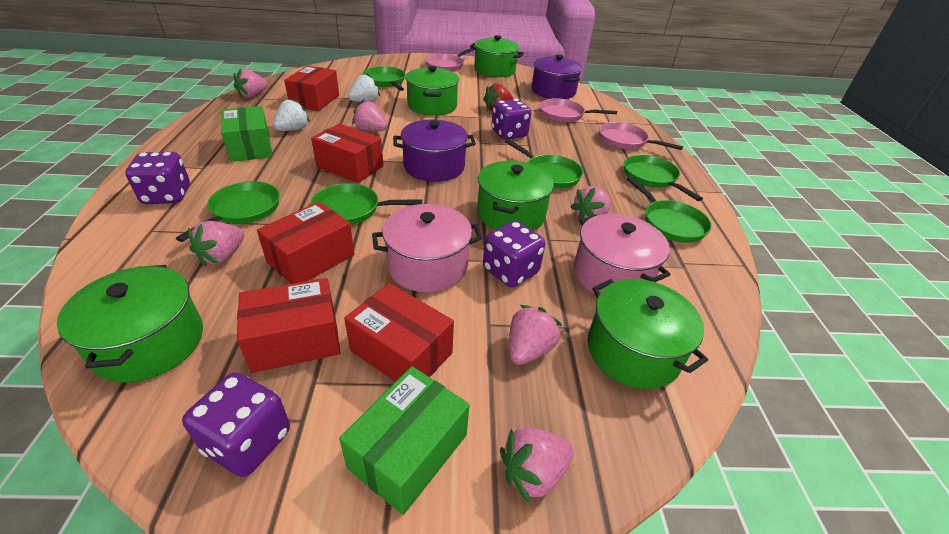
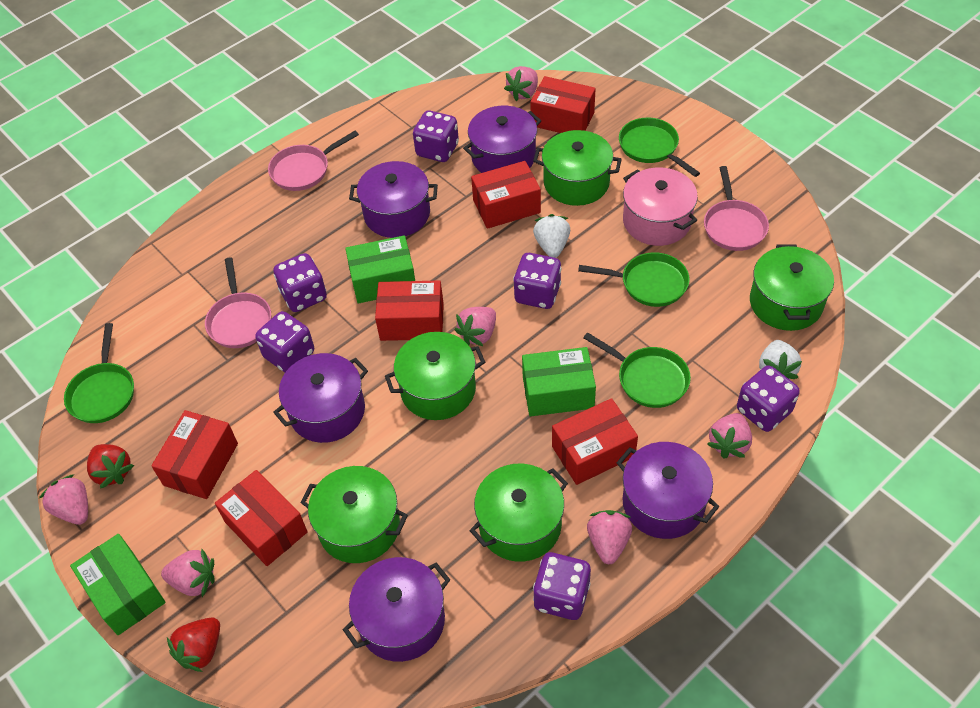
green box: 2 -> 3
green pan: 6 -> 4
pink pot: 2 -> 1
purple dice: 4 -> 6
purple pot: 2 -> 5
red box: 5 -> 6
red strawberry: 1 -> 2

